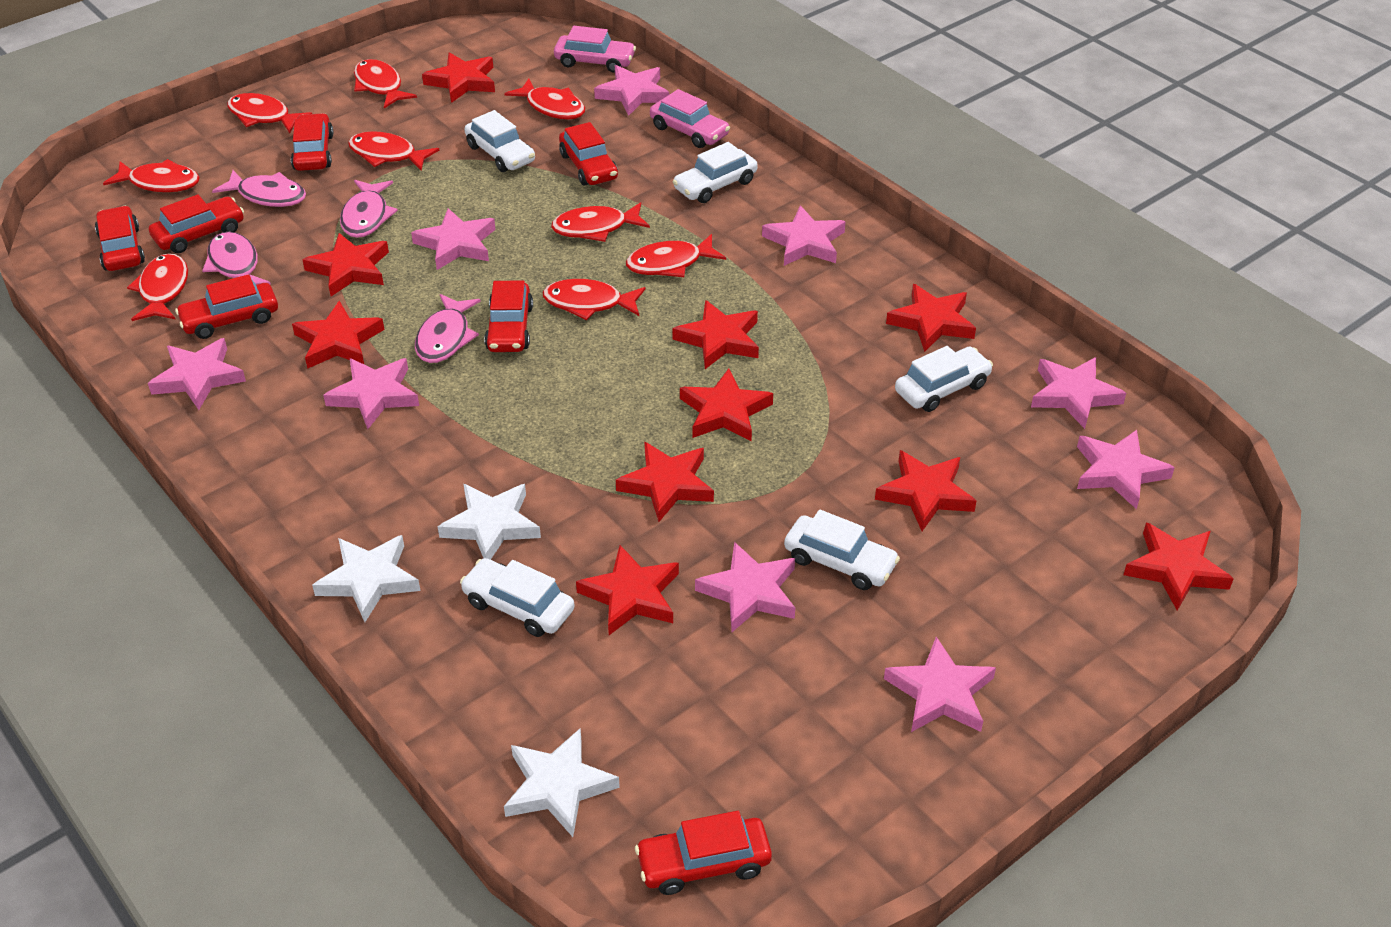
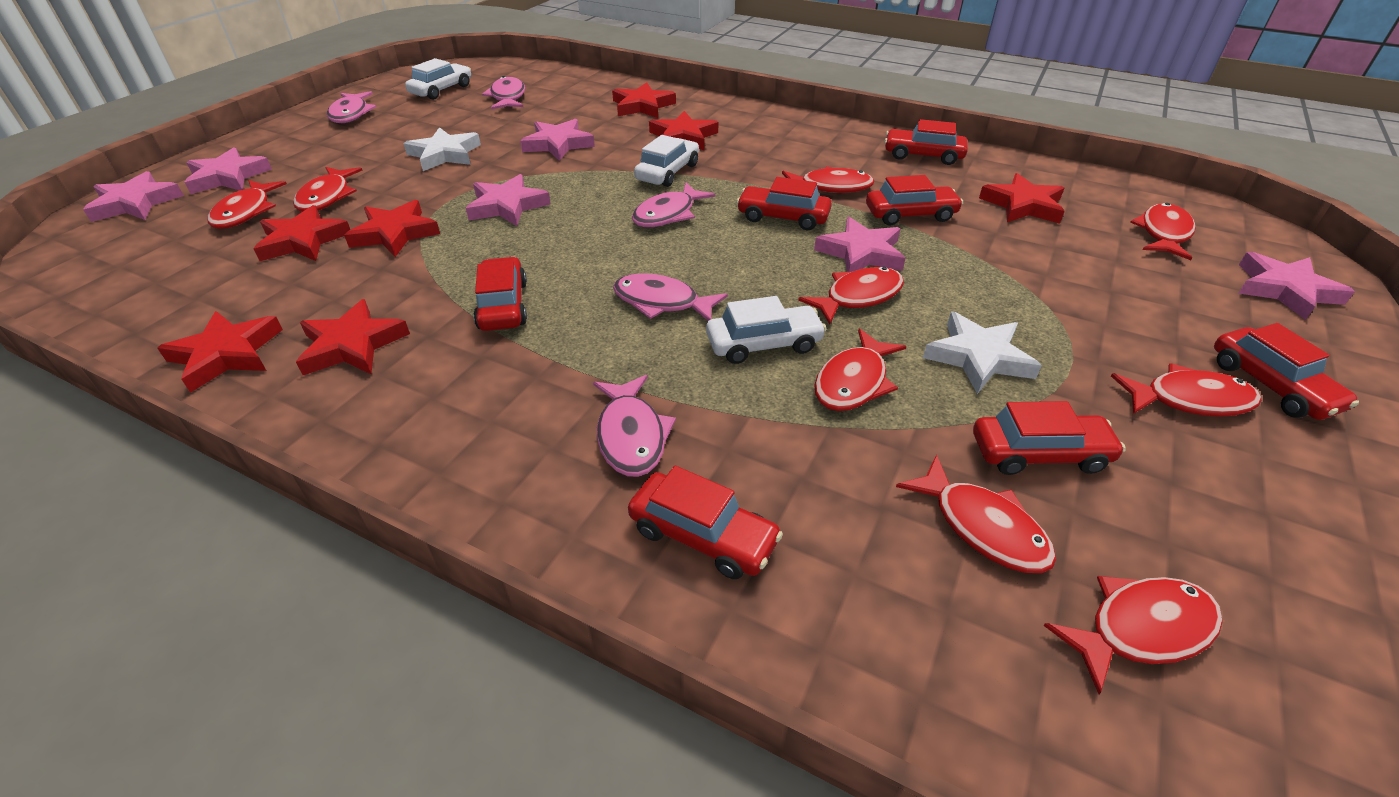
pink car: 2 -> 0
pink fish: 4 -> 5
pink star: 9 -> 6
red star: 10 -> 7
white car: 5 -> 3
white star: 3 -> 2

